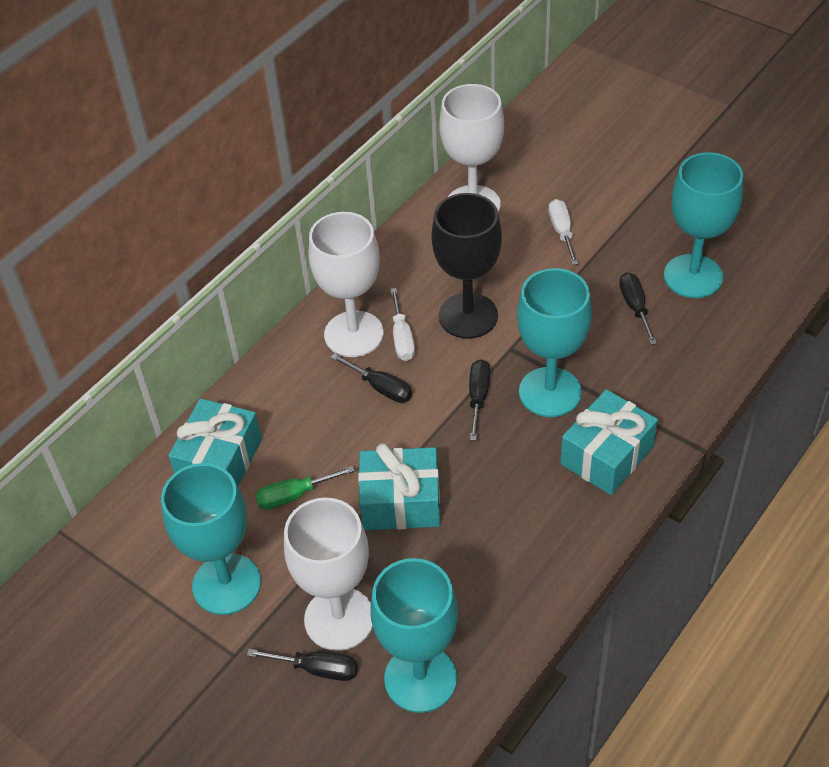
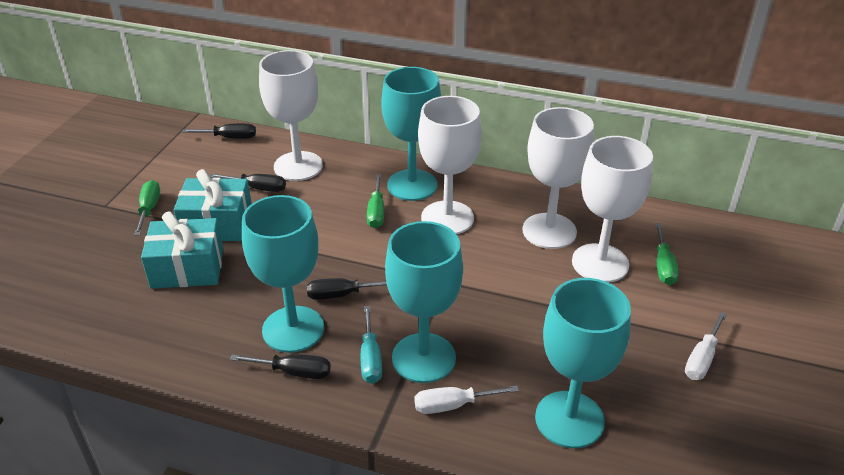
black goblet: 1 -> 0
green screwdriver: 1 -> 3
turquoise gift: 3 -> 2
turquoise screwdriver: 0 -> 1
white goblet: 3 -> 4

